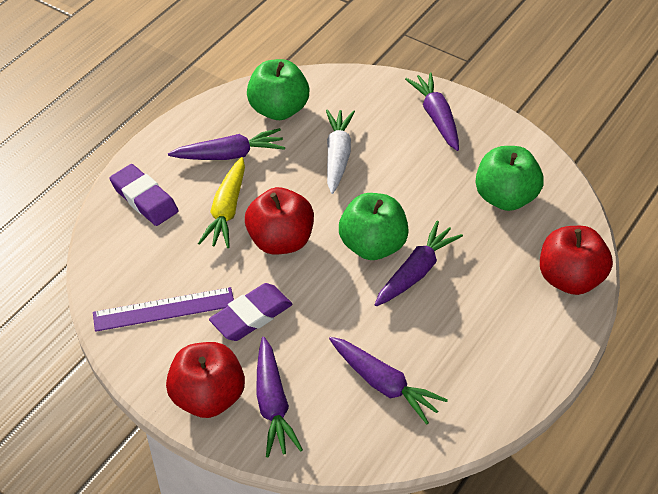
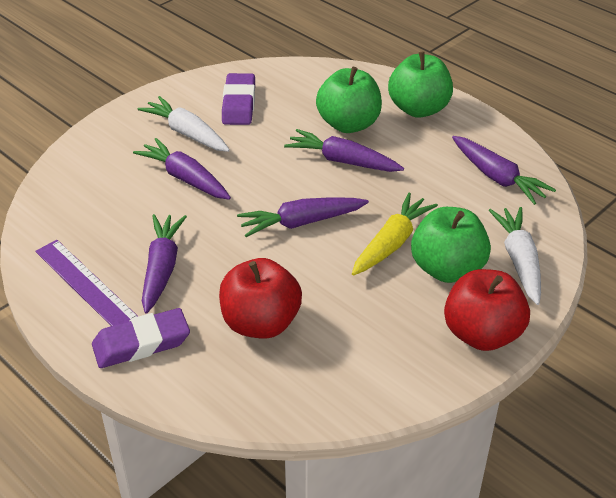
red apple: 3 -> 2
white carrot: 1 -> 2

